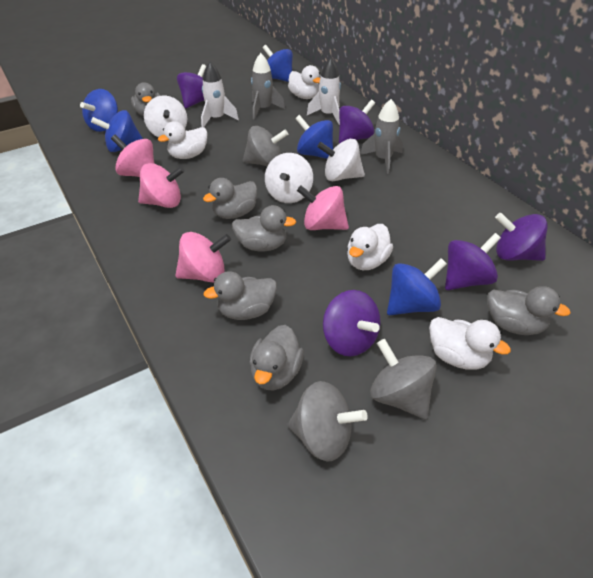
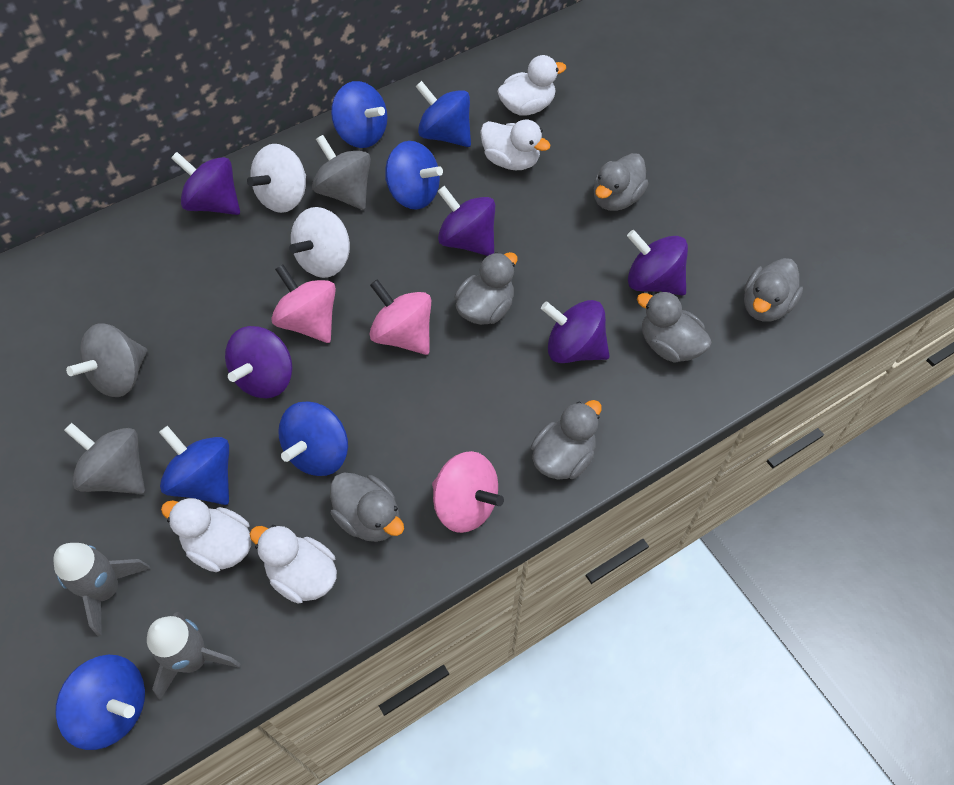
blue spinning top: 5 -> 6
pink spinning top: 4 -> 3
white rocket: 2 -> 0
white spinning top: 3 -> 2

